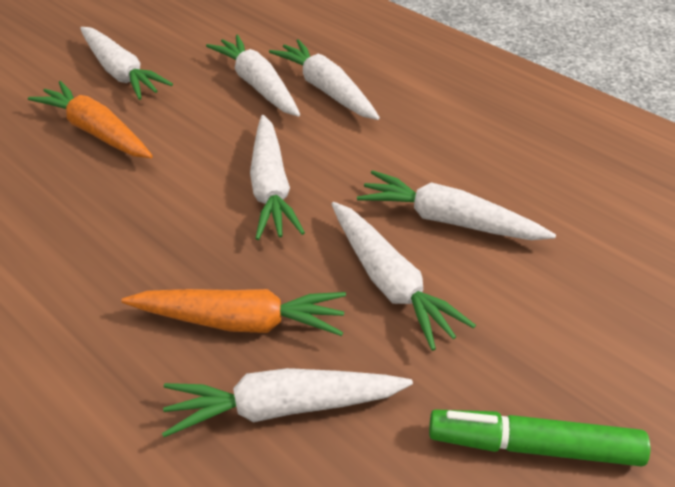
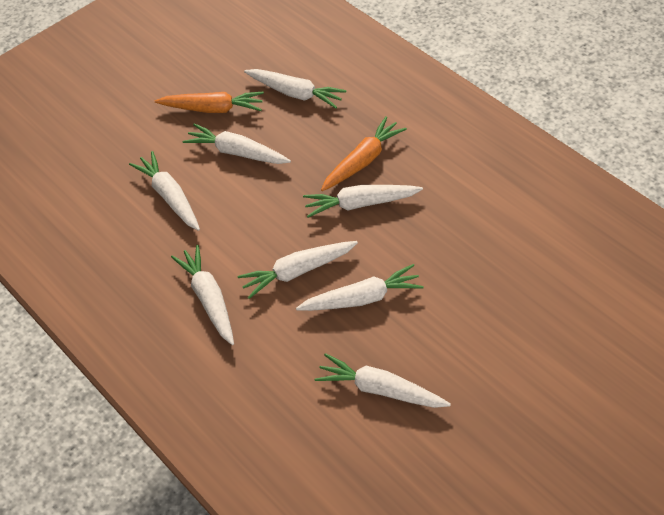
green marker: 1 -> 0
white carrot: 7 -> 8

